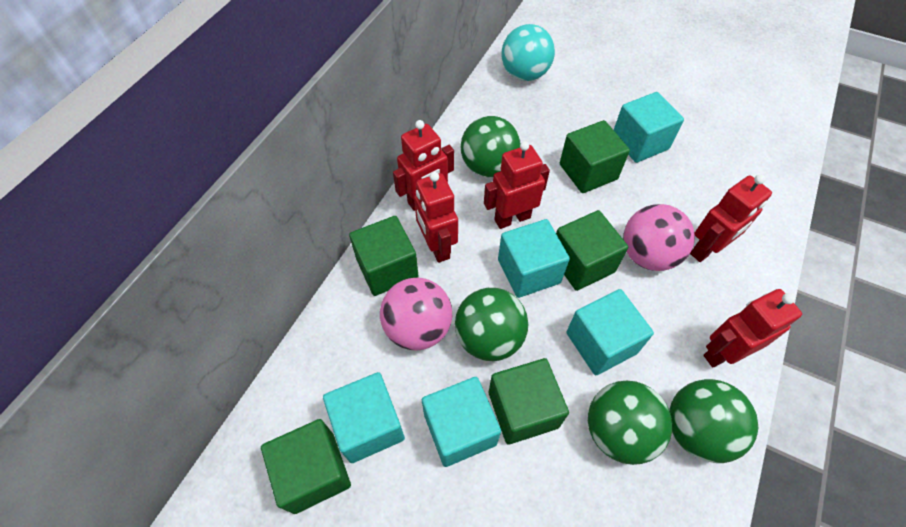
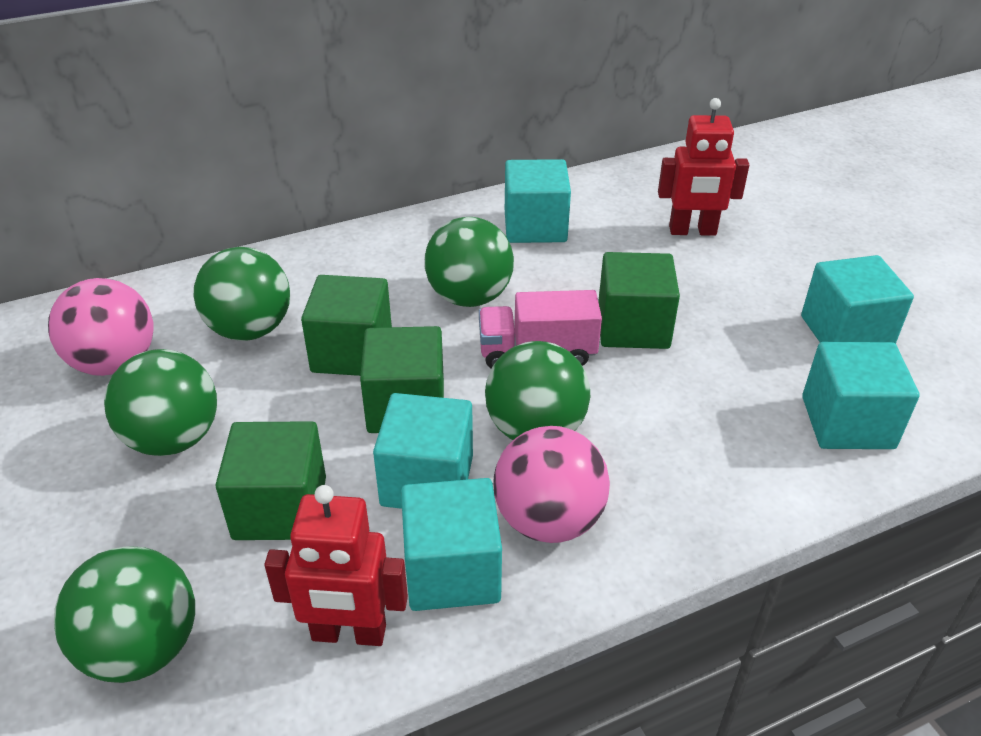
green ball: 4 -> 5
green cube: 5 -> 4
pink truck: 0 -> 1
red robot: 5 -> 2
turquoise ball: 1 -> 0

